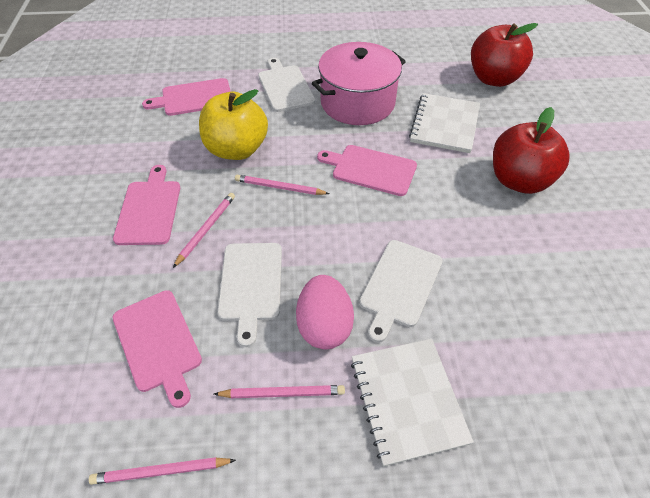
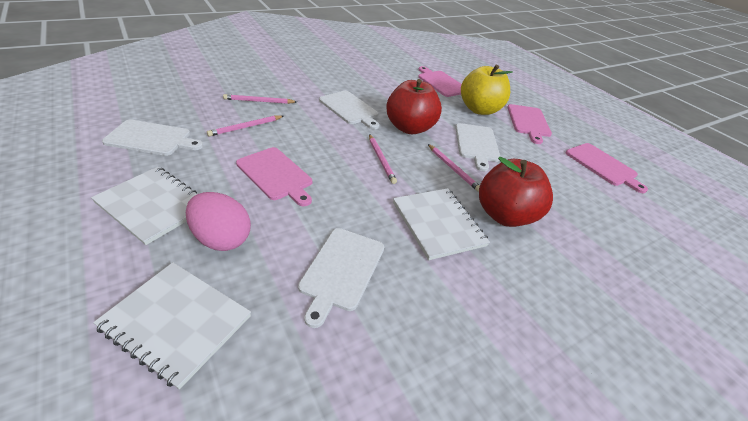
pink pot: 1 -> 0
white cutting board: 3 -> 4
white notebook: 2 -> 3

